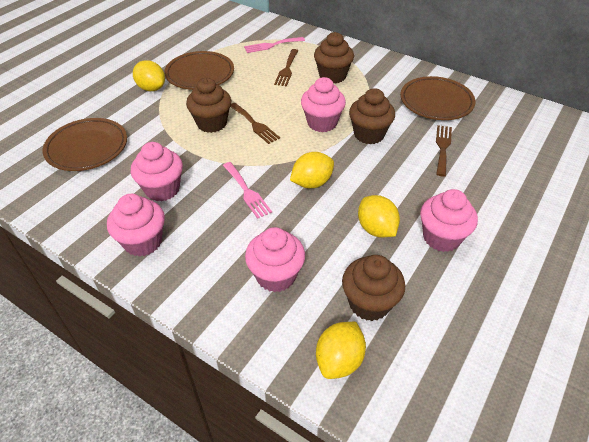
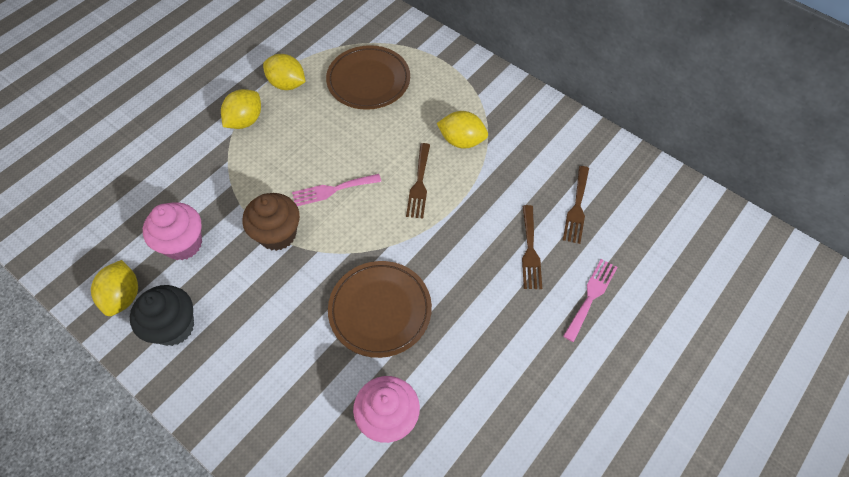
black cupcake: 0 -> 1
brown cupcake: 4 -> 1
brown plate: 3 -> 2
pink cupcake: 5 -> 2

